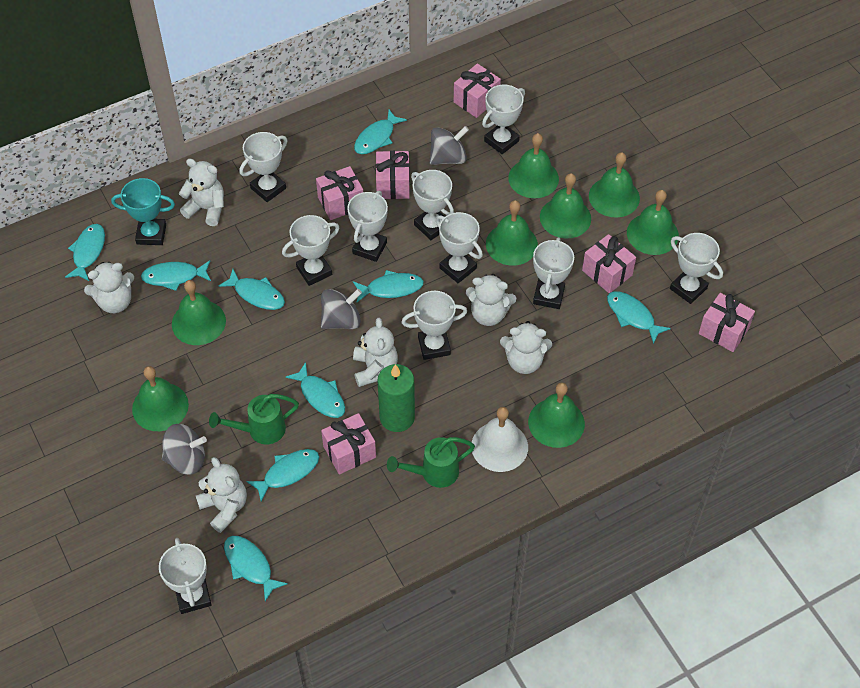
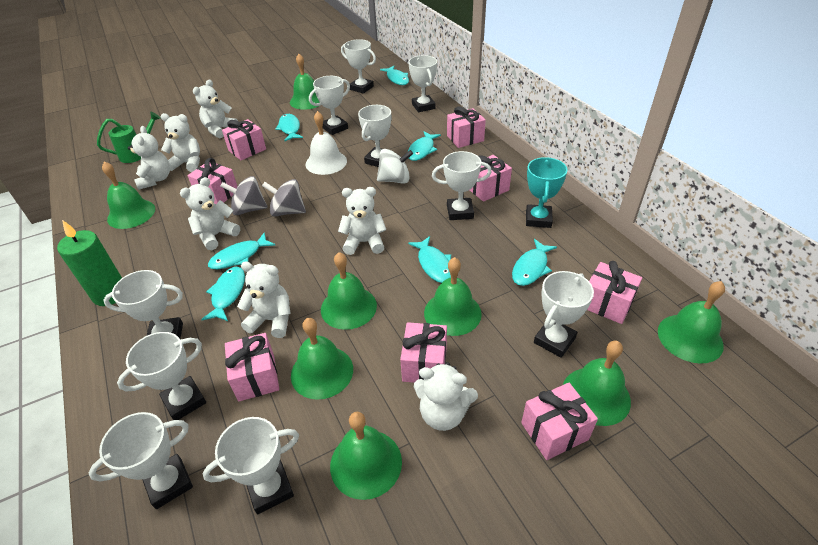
green watering can: 2 -> 1
grey spinning top: 3 -> 2
pink gift: 6 -> 8
turquoise fish: 9 -> 7
white spinning top: 0 -> 1
white teddy bear: 6 -> 7

